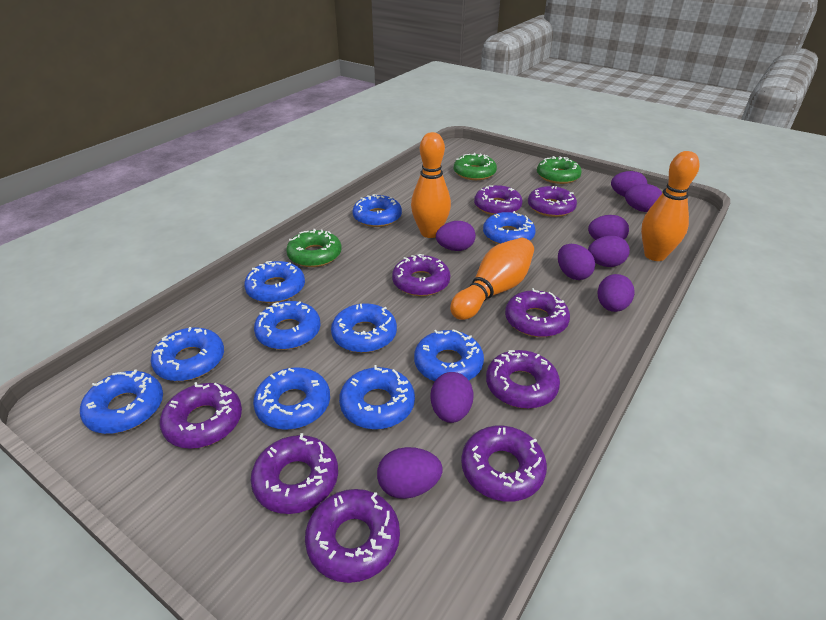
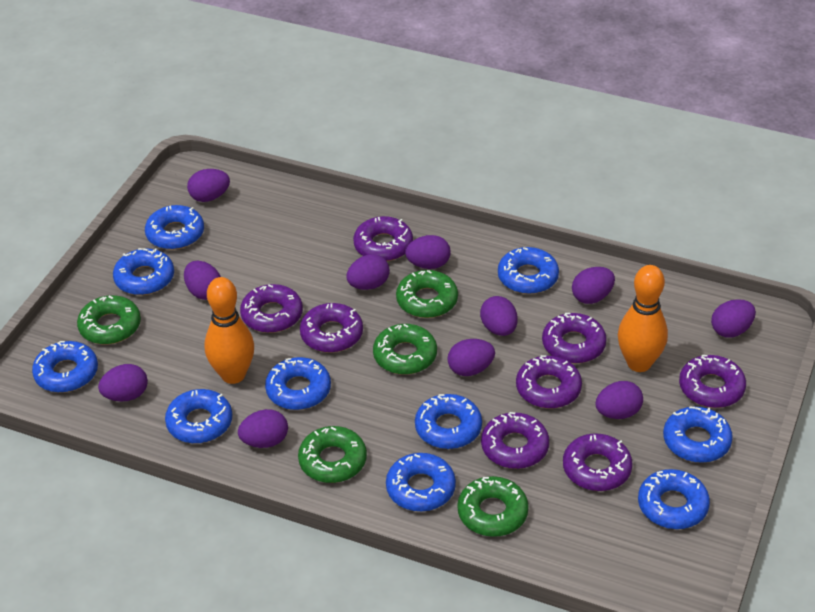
green donut: 3 -> 5
orange bowling pin: 3 -> 2
purple donut: 9 -> 8
purple egg: 9 -> 11

